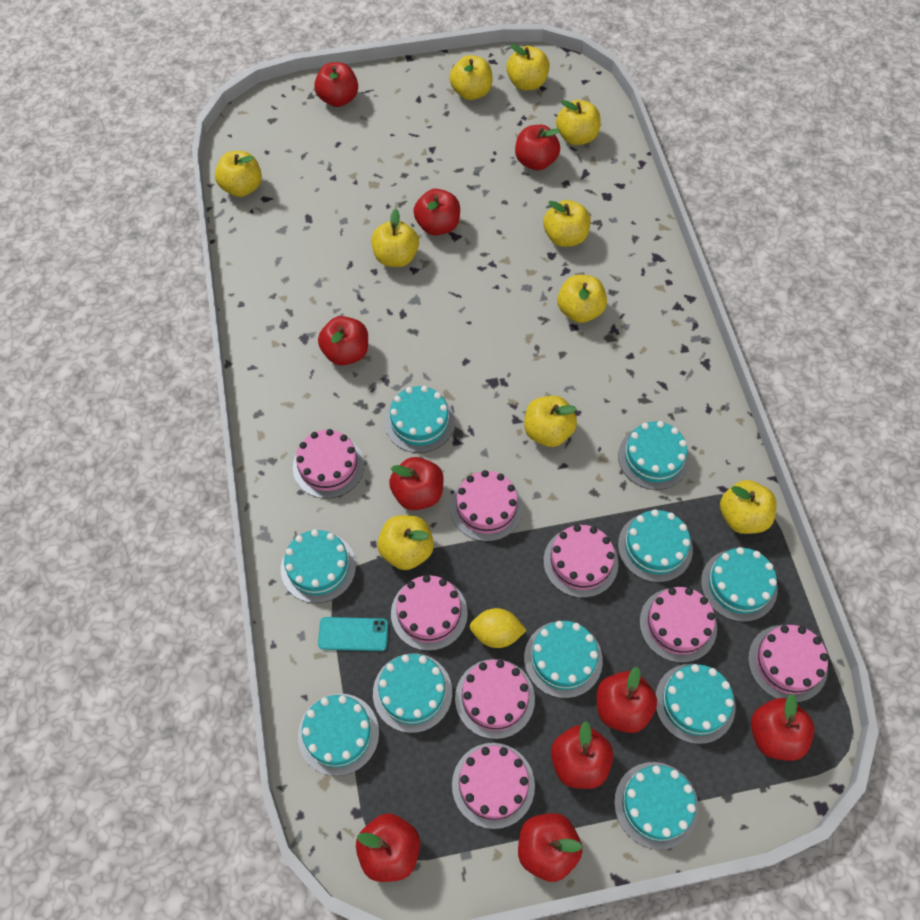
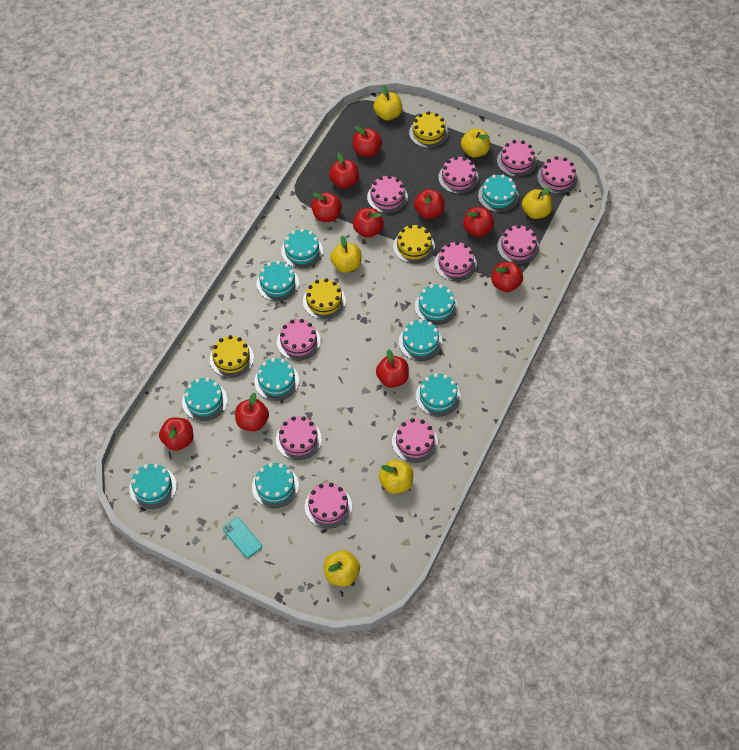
pink cake: 8 -> 10
yellow apple: 10 -> 6
yellow cake: 0 -> 4
yellow lemon: 1 -> 0

